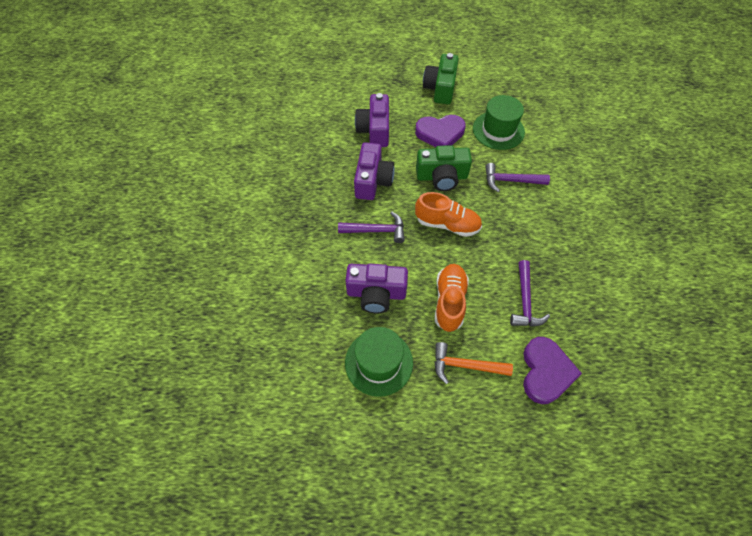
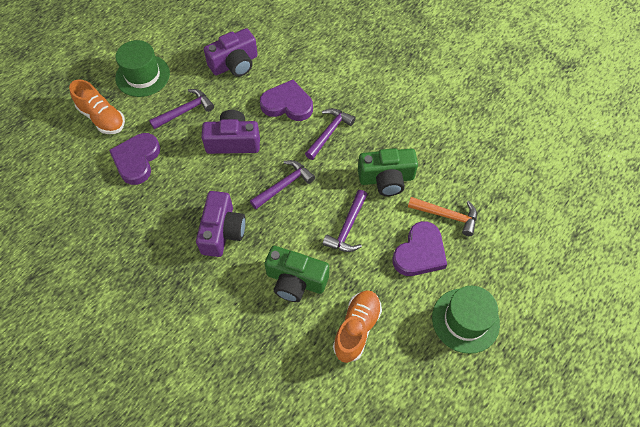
purple hammer: 3 -> 4
purple heart: 2 -> 3

